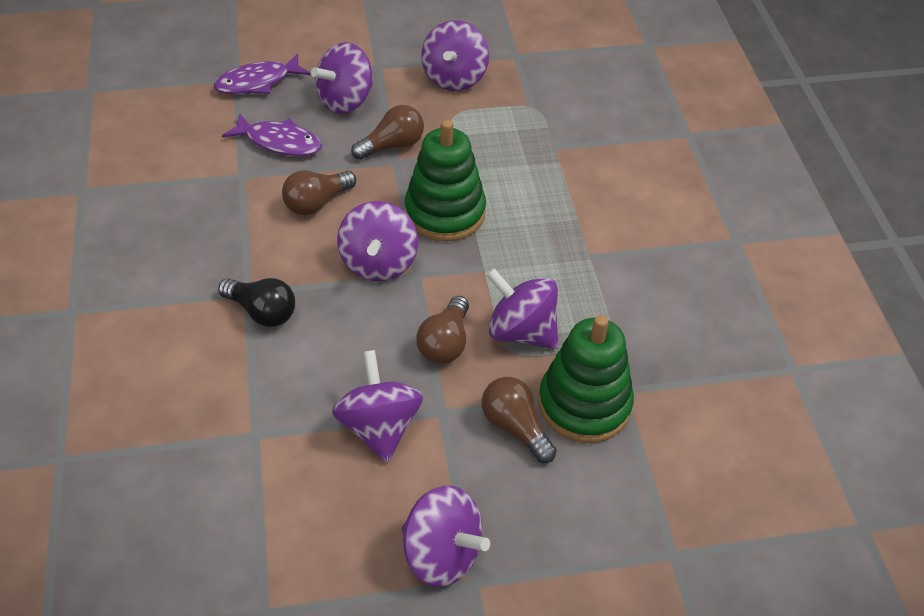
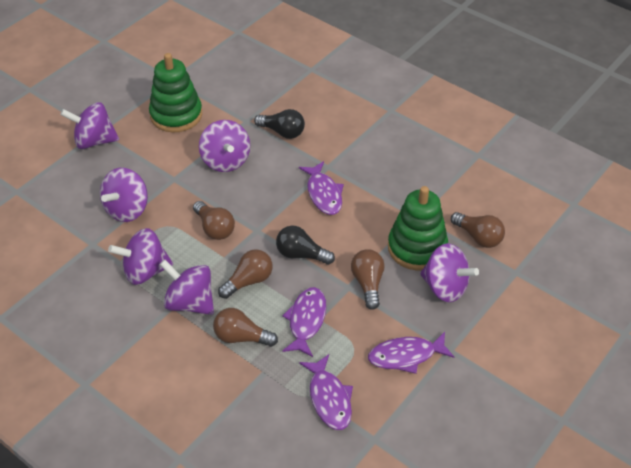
black light bulb: 1 -> 2
brown light bulb: 4 -> 5
purple fish: 2 -> 4

